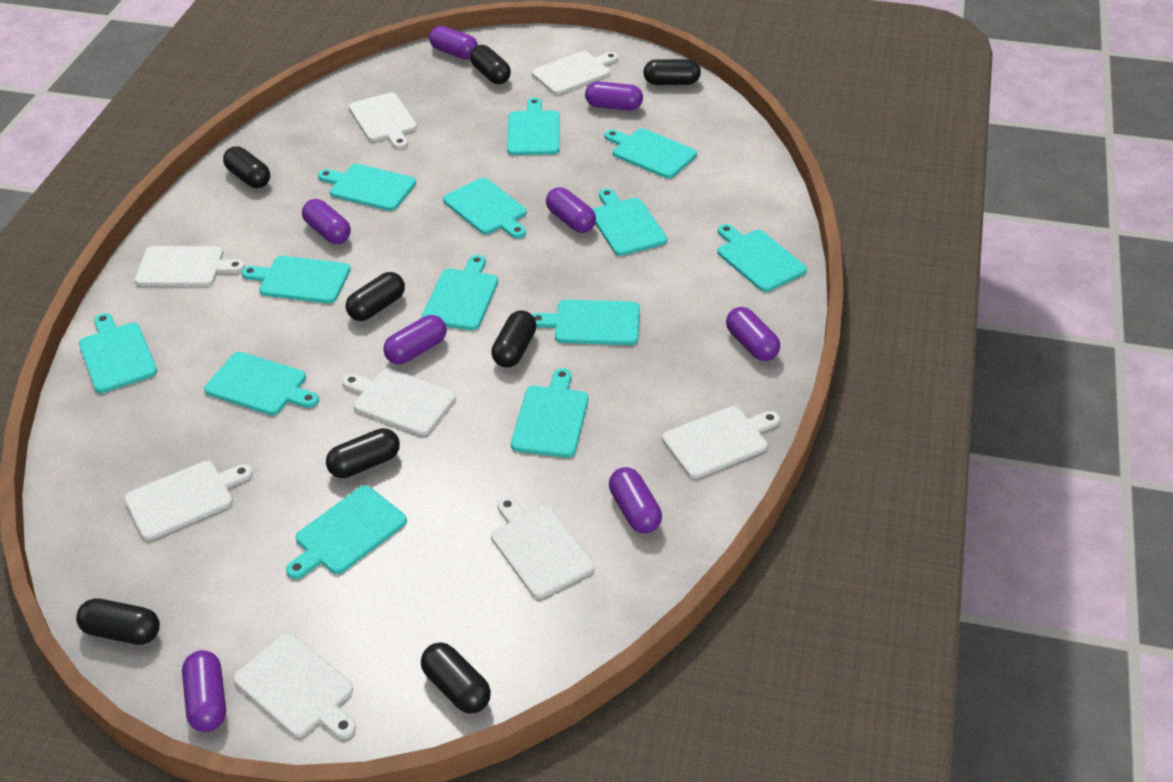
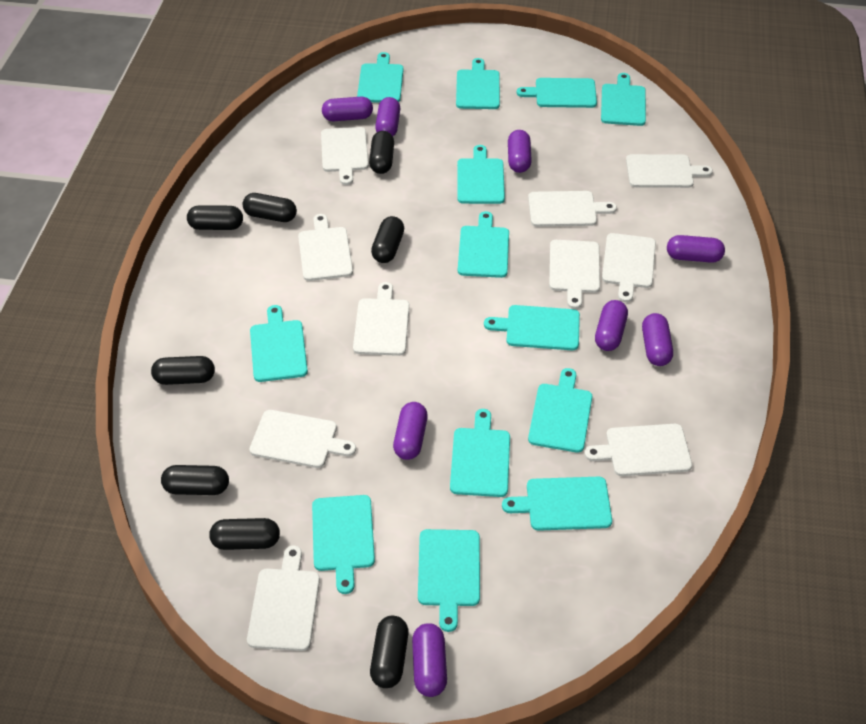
white cutting board: 8 -> 10

